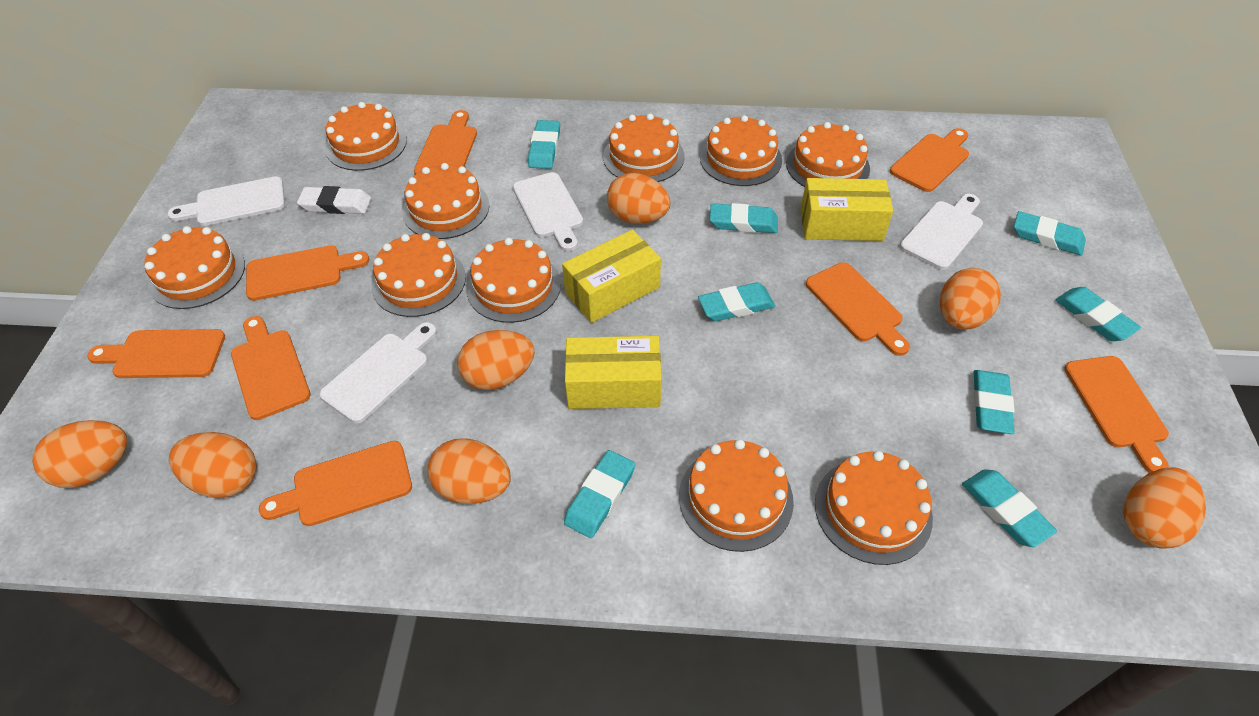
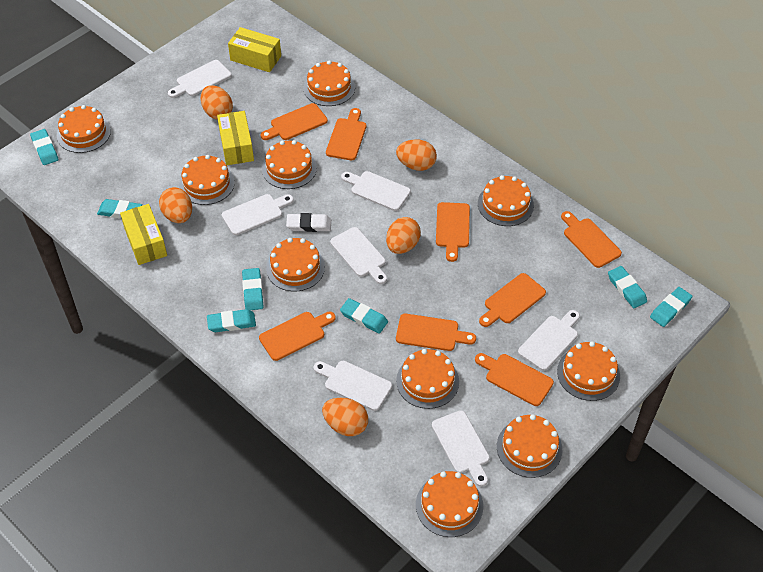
orange egg: 7 -> 5
turquoise eraser: 8 -> 7
white cutting board: 4 -> 7

